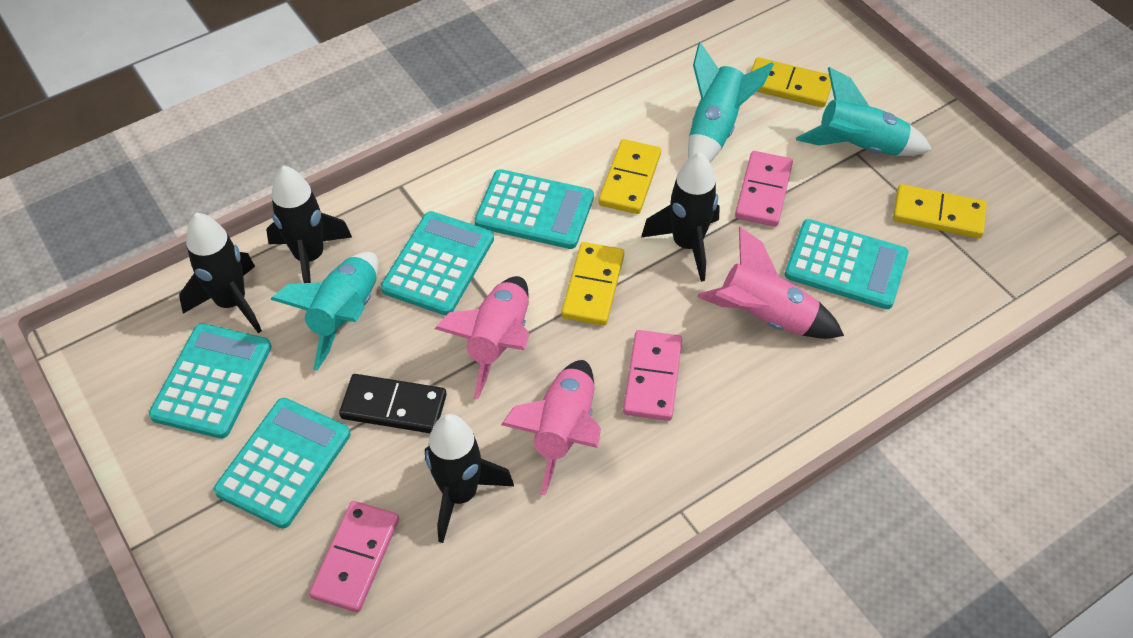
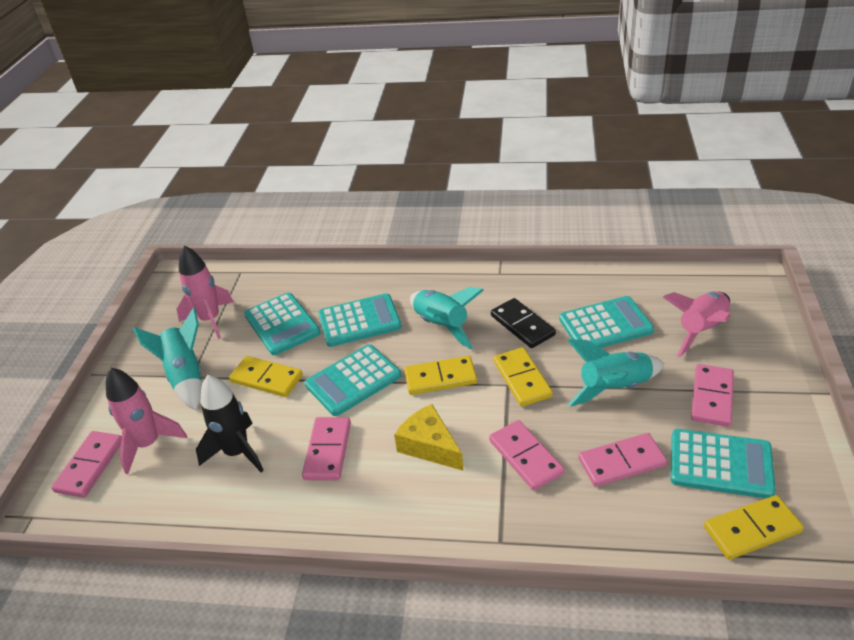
black rocket: 4 -> 1
pink domino: 3 -> 5
yellow cheese: 0 -> 1

